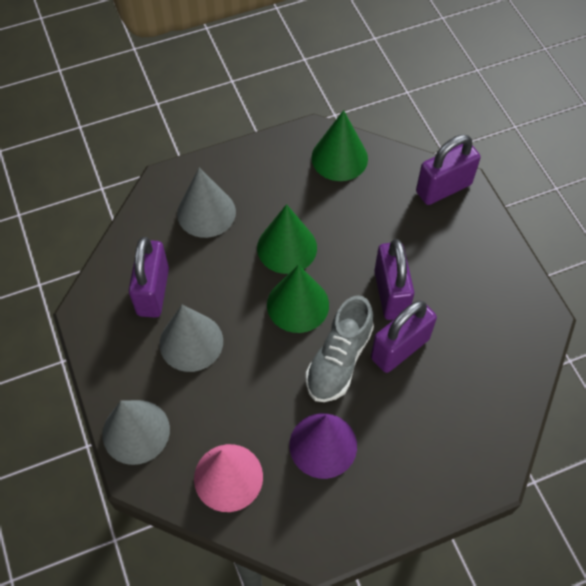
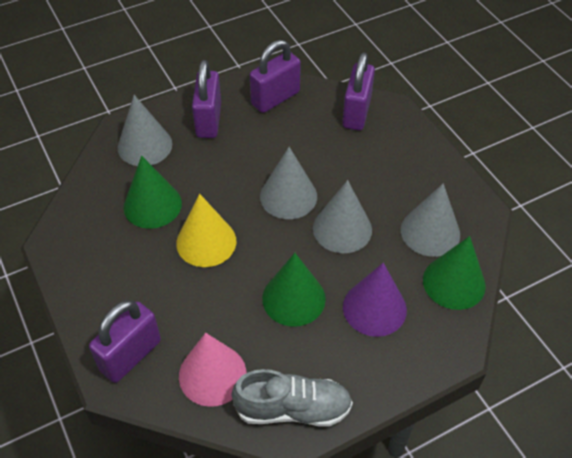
grey cone: 3 -> 4
yellow cone: 0 -> 1

